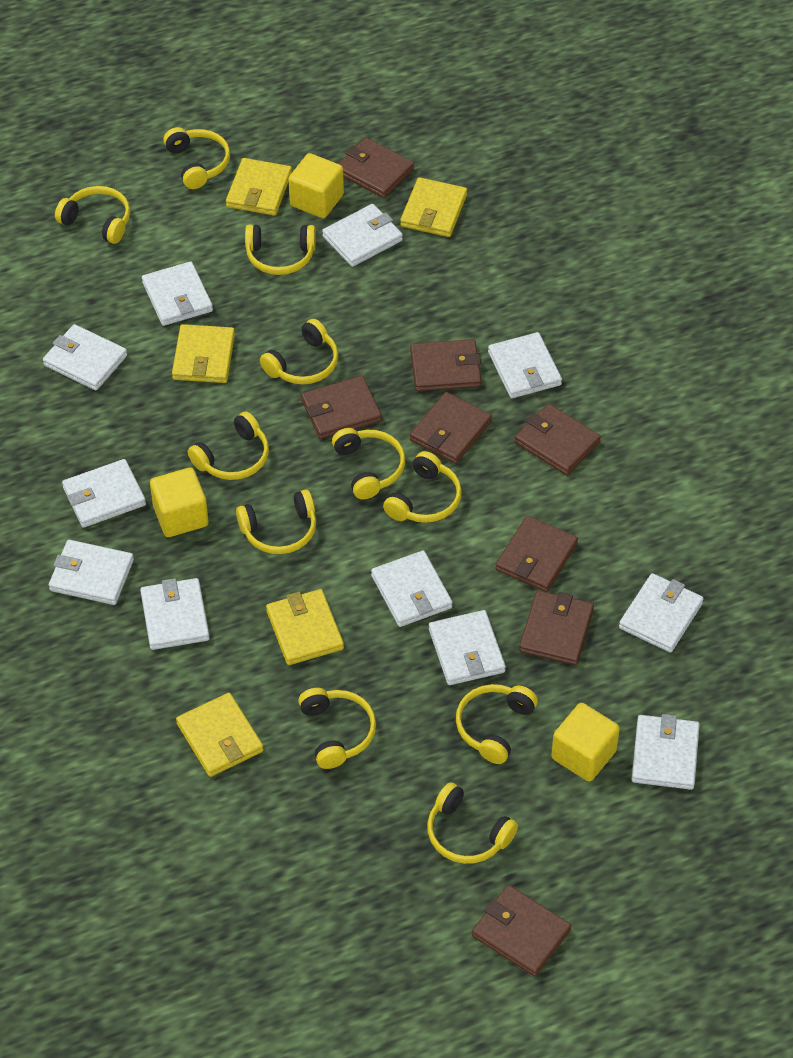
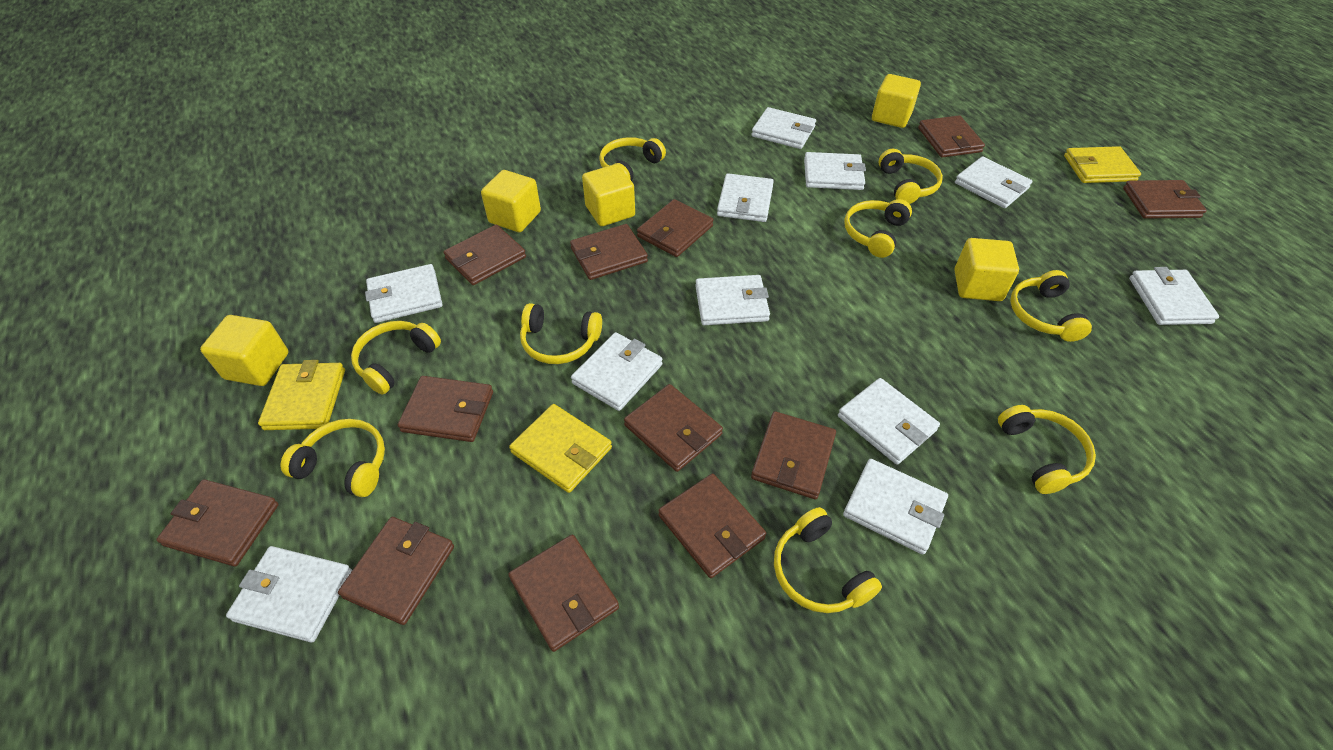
brown wallet: 8 -> 12
yellow cube: 3 -> 5
yellow headphones: 11 -> 9
yellow wallet: 5 -> 3

